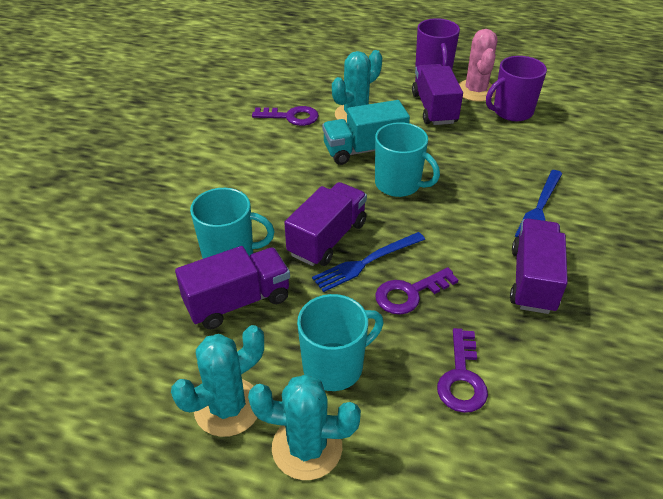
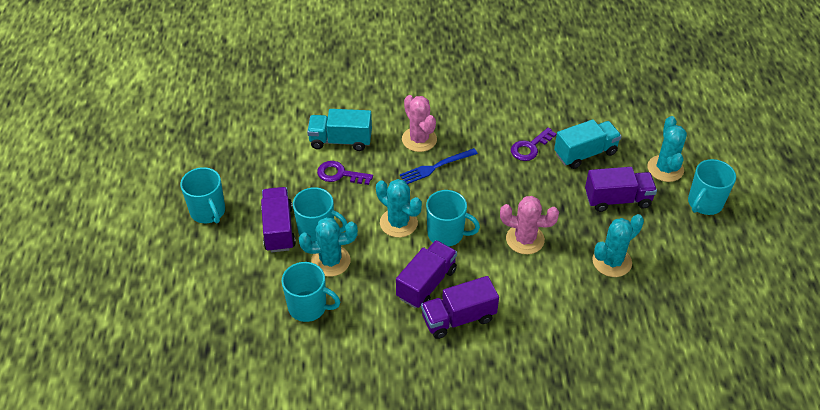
blue fork: 2 -> 1
pink cactus: 1 -> 2
purple key: 3 -> 2
purple mug: 2 -> 0
turquoise cactus: 3 -> 4
turquoise mug: 3 -> 5
turquoise truck: 1 -> 2

